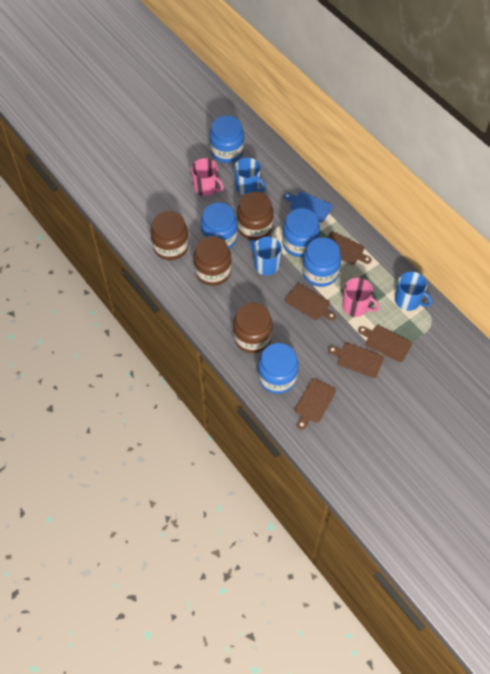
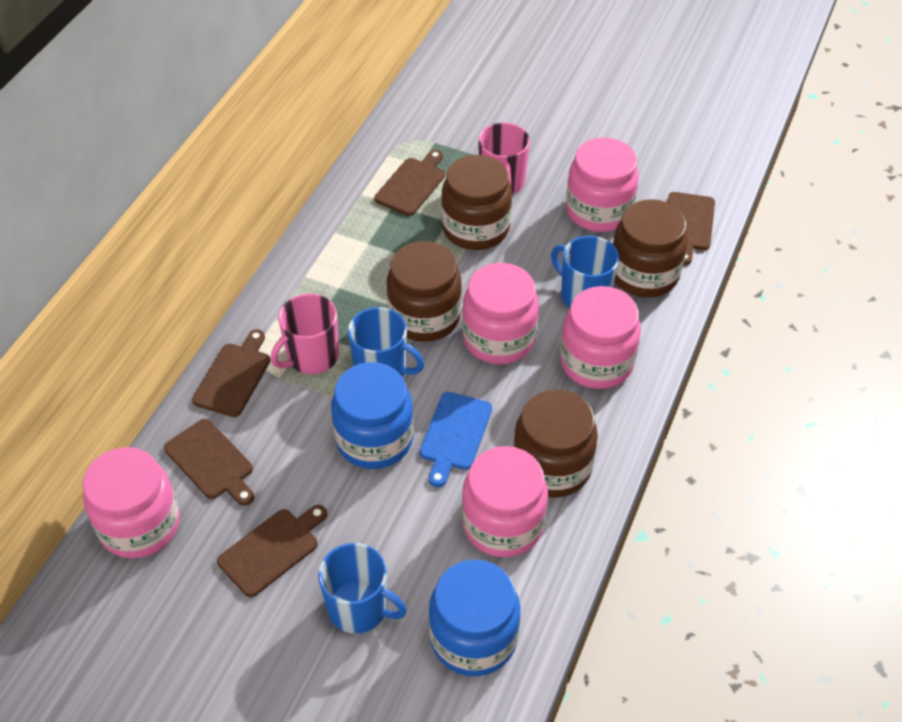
blue jar: 5 -> 2
pink jar: 0 -> 5

